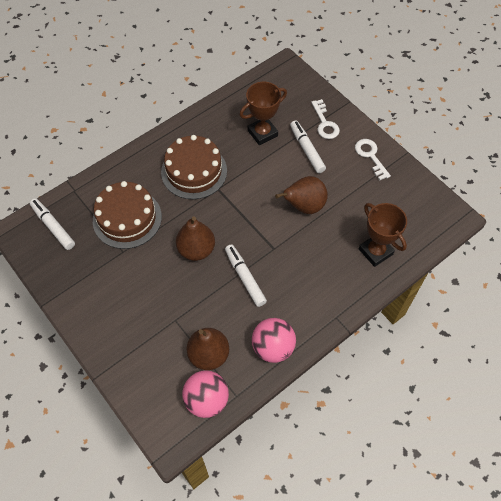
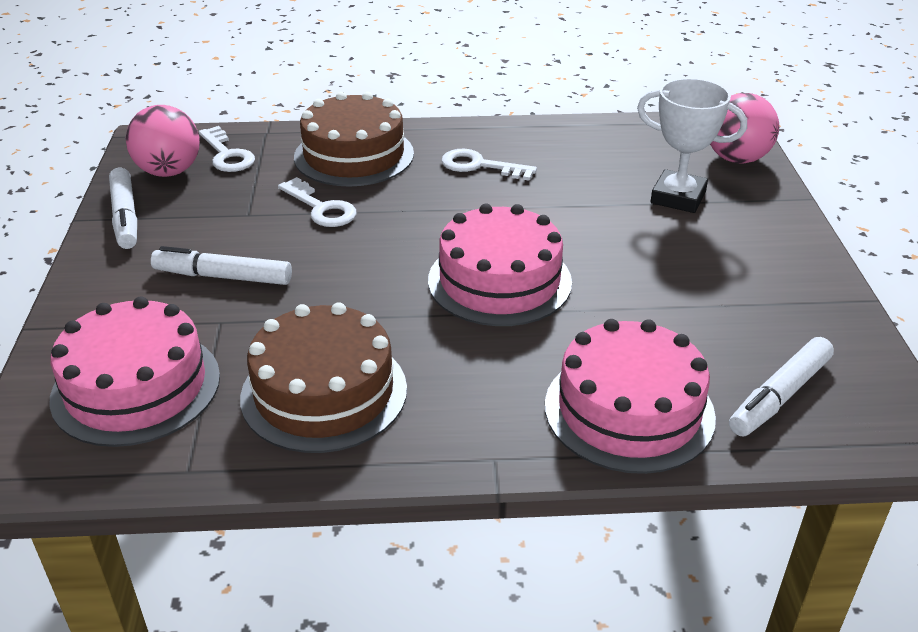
brown pear: 3 -> 0
brown trophy: 2 -> 0
pink cake: 0 -> 3
white key: 2 -> 3
white trophy: 0 -> 1

